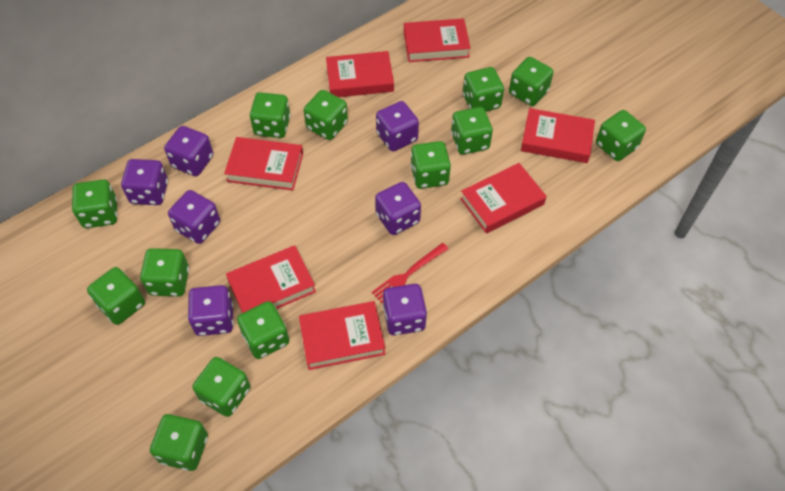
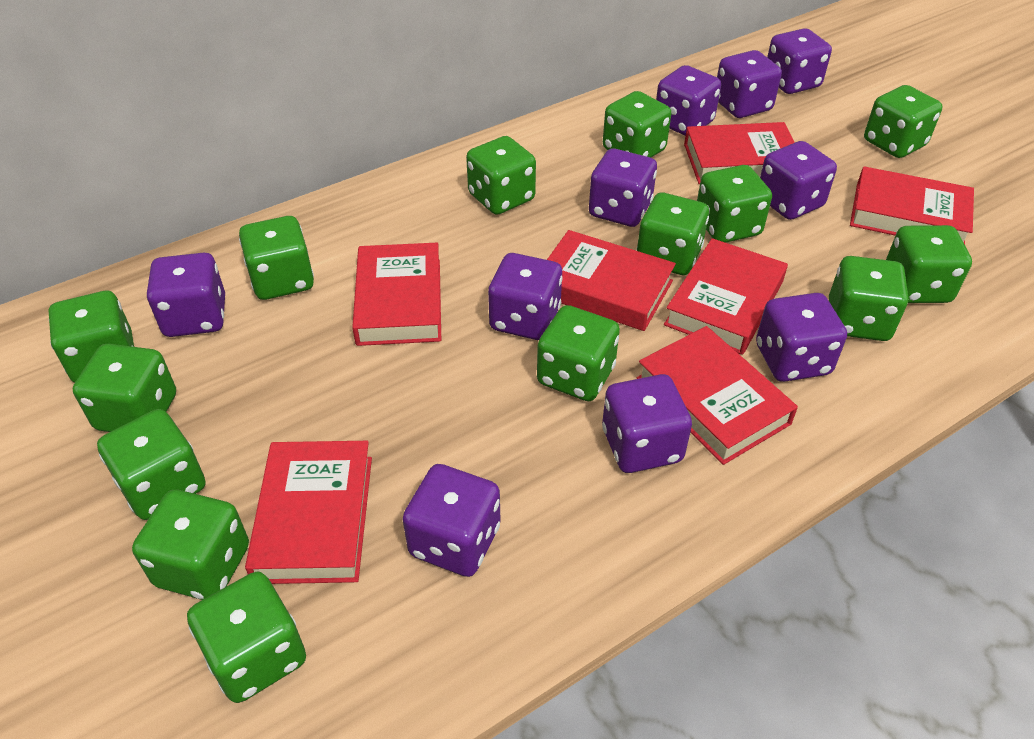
green dice: 13 -> 14
purple dice: 7 -> 10
red fork: 1 -> 0

